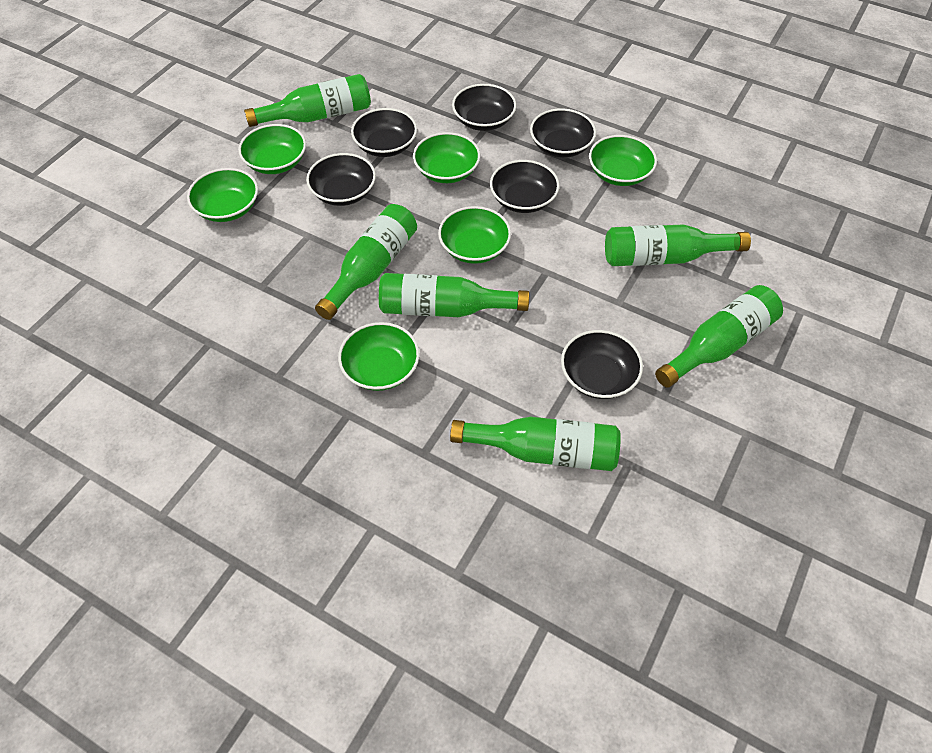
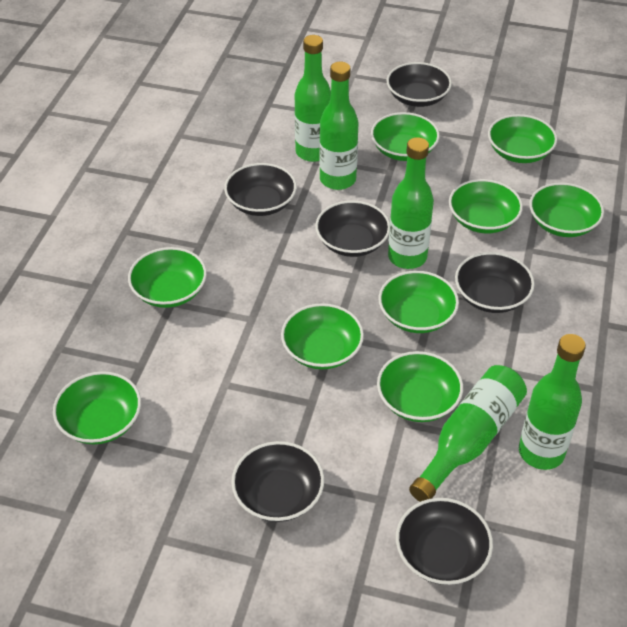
green bottle: 6 -> 5
green bowl: 6 -> 9

